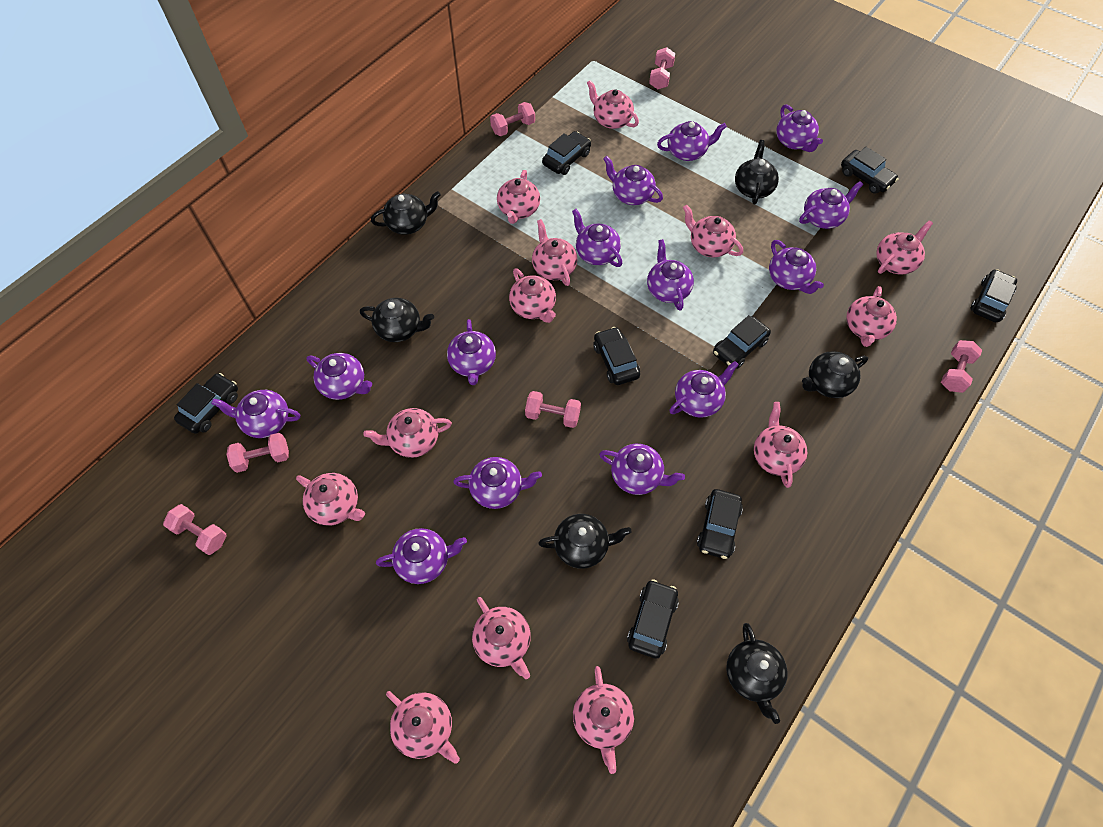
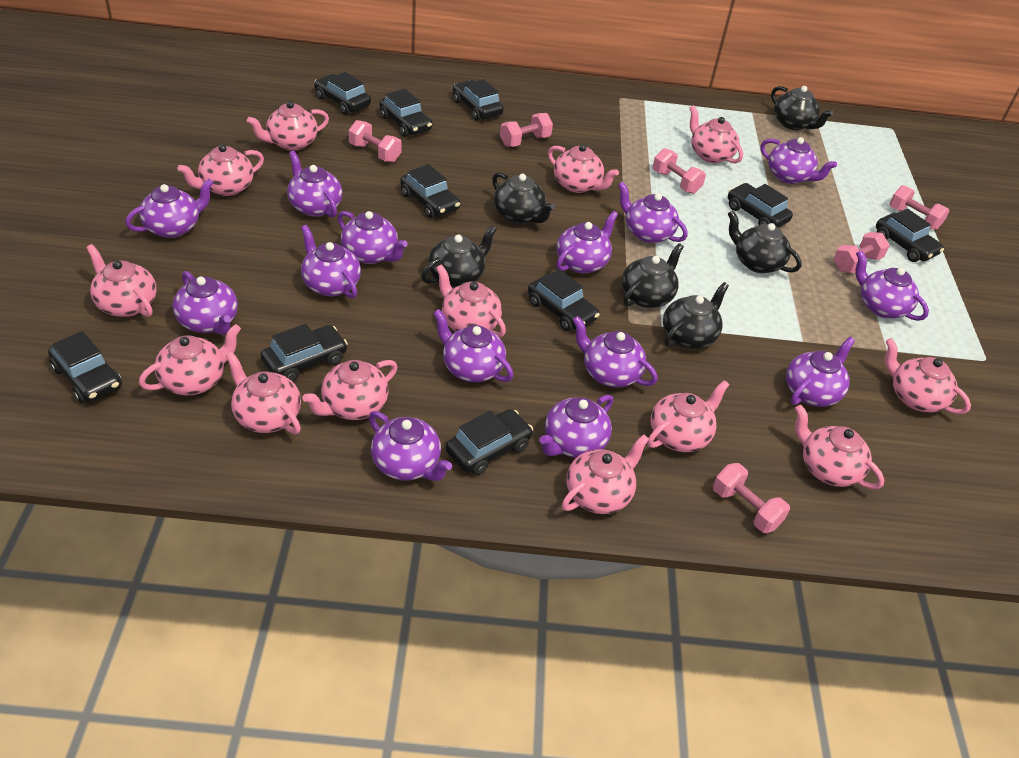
black car: 8 -> 10

